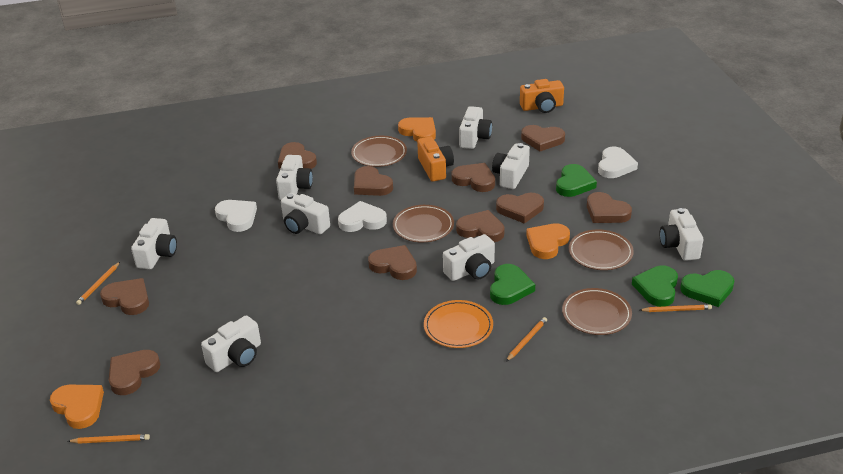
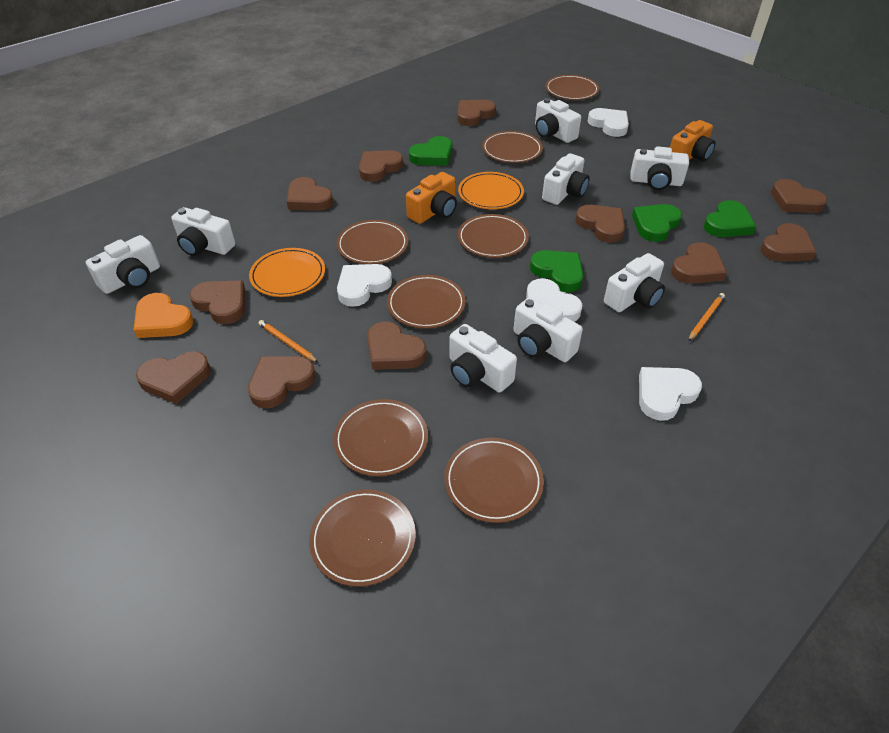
brown heart: 10 -> 11
brown plate: 4 -> 8
orange heart: 3 -> 1
orange pencil: 4 -> 2
orange plate: 1 -> 2
white heart: 3 -> 4

